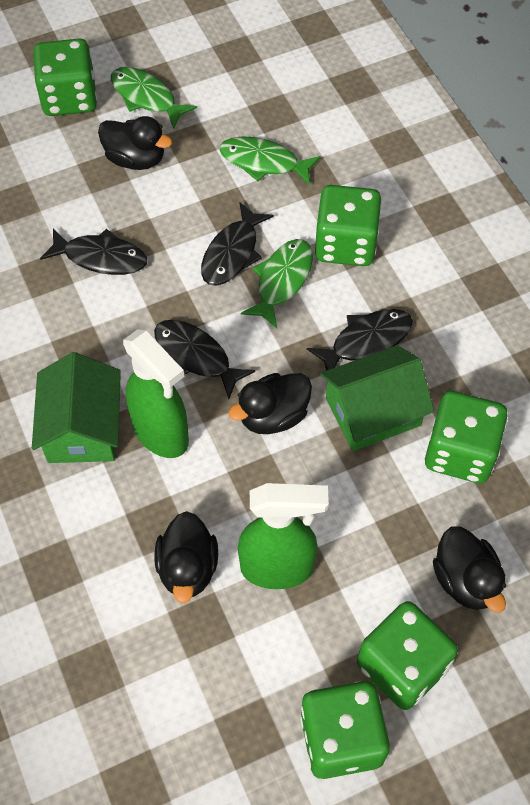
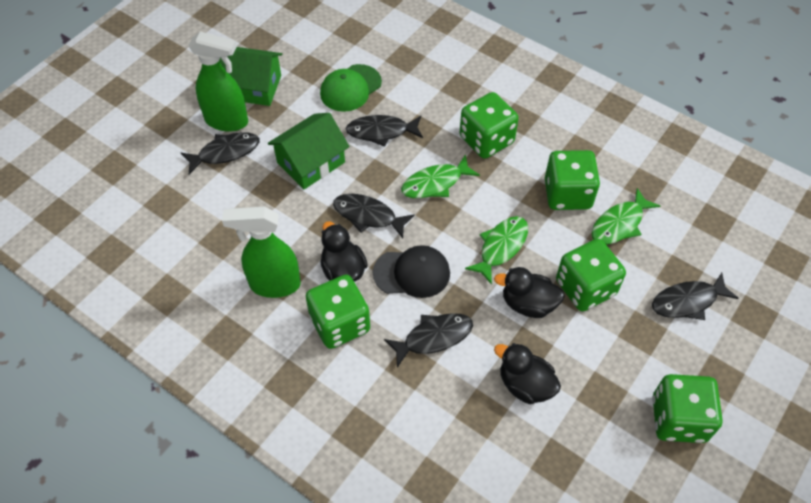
black cap: 0 -> 1
black duck: 4 -> 3
black fish: 4 -> 5
green cap: 0 -> 1

